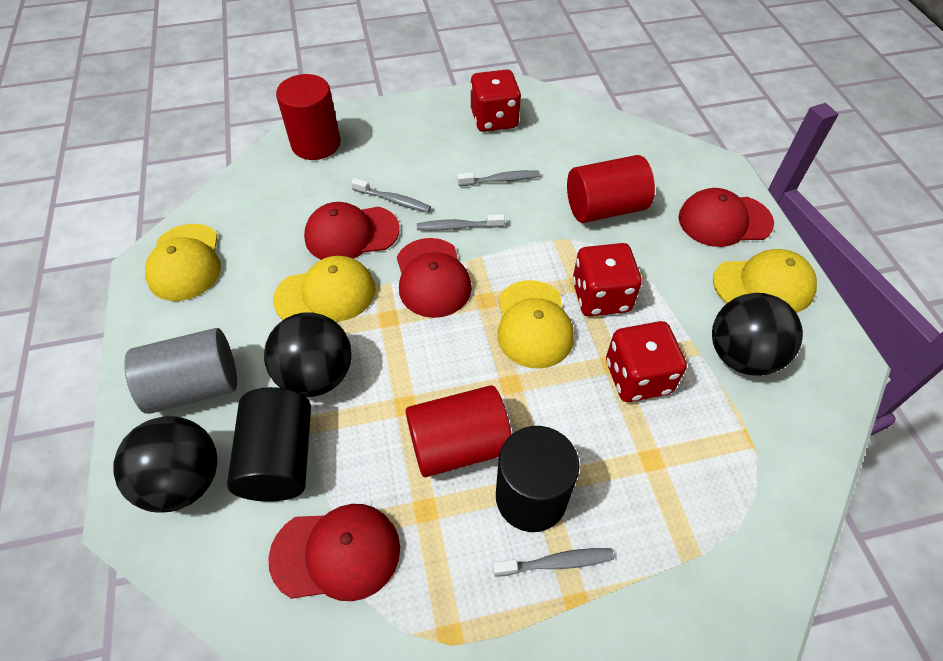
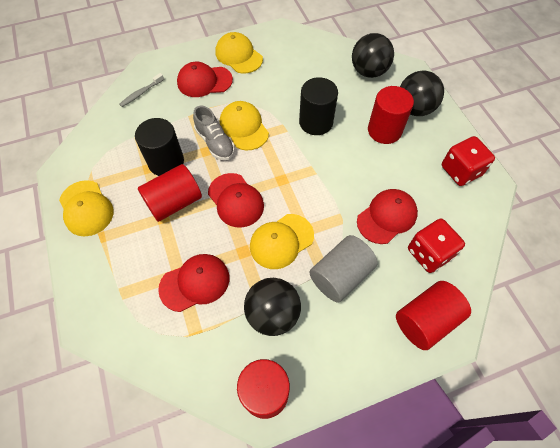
grey shoe: 0 -> 1
grey toothbrush: 4 -> 1
red cylinder: 3 -> 4
red dice: 3 -> 2

